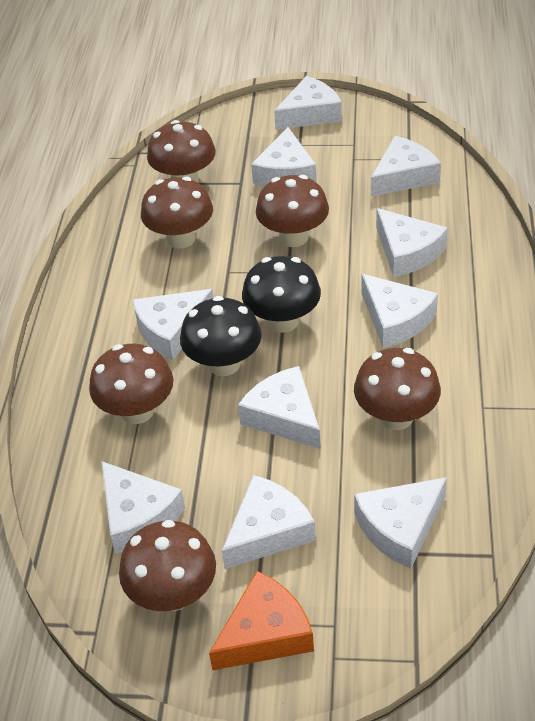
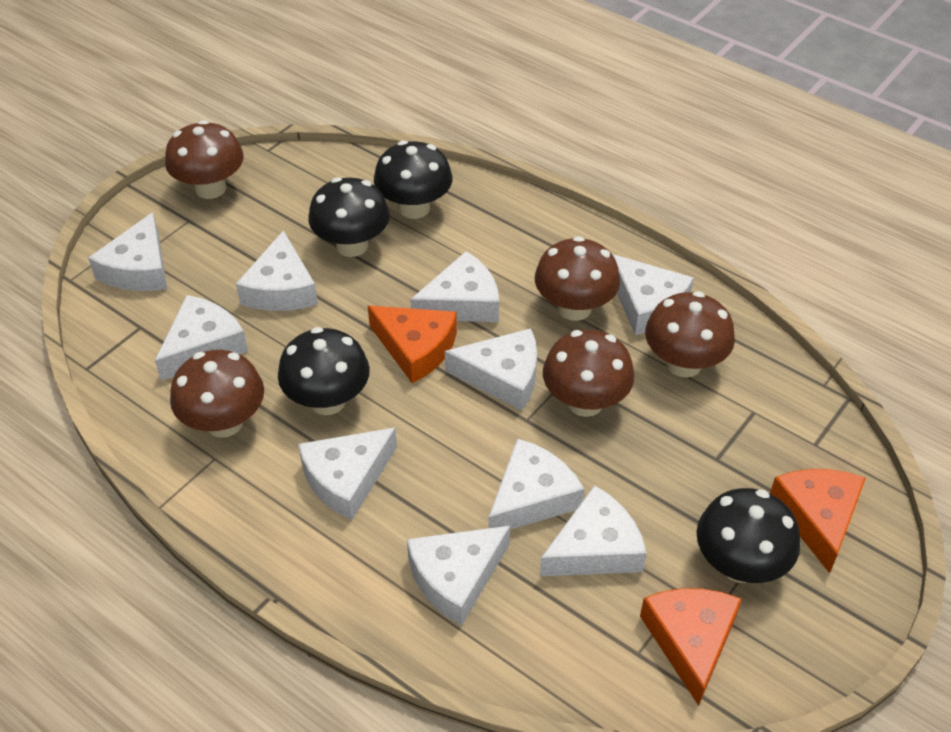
black mushroom: 2 -> 4
brown mushroom: 6 -> 5
orange cheese: 1 -> 3

